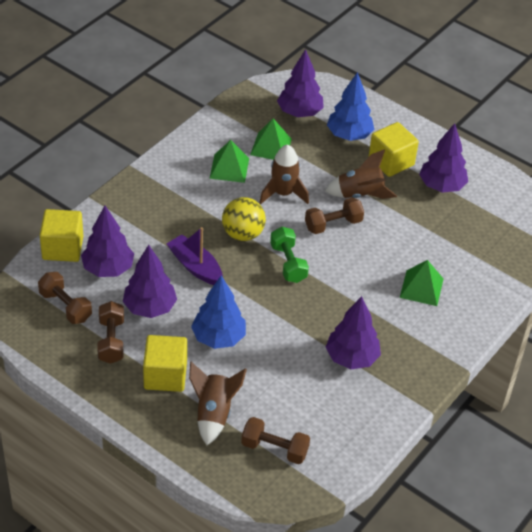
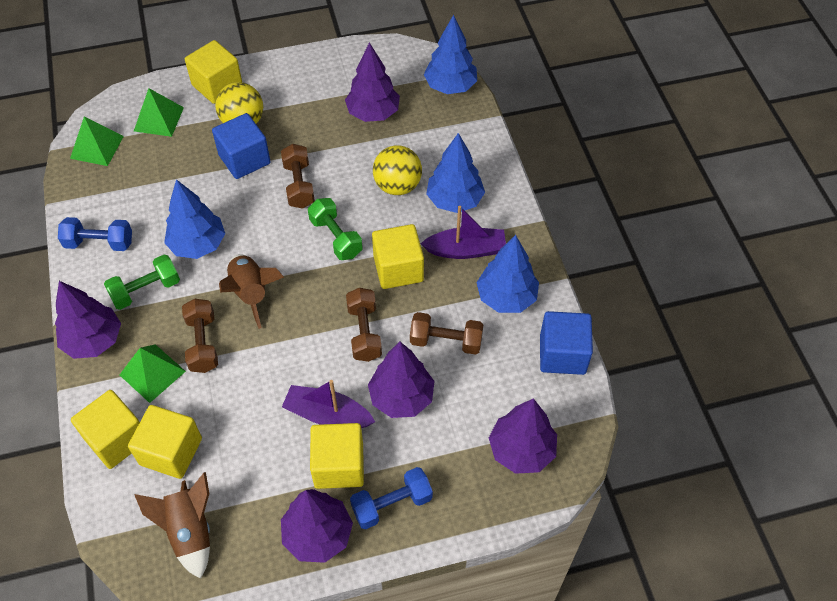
blue cube: 0 -> 2
blue dumbbell: 0 -> 2
blue tree: 2 -> 4
brown rocket: 3 -> 2
green dumbbell: 1 -> 2
purple boat: 1 -> 2
yellow ball: 1 -> 2
yellow cube: 3 -> 5

